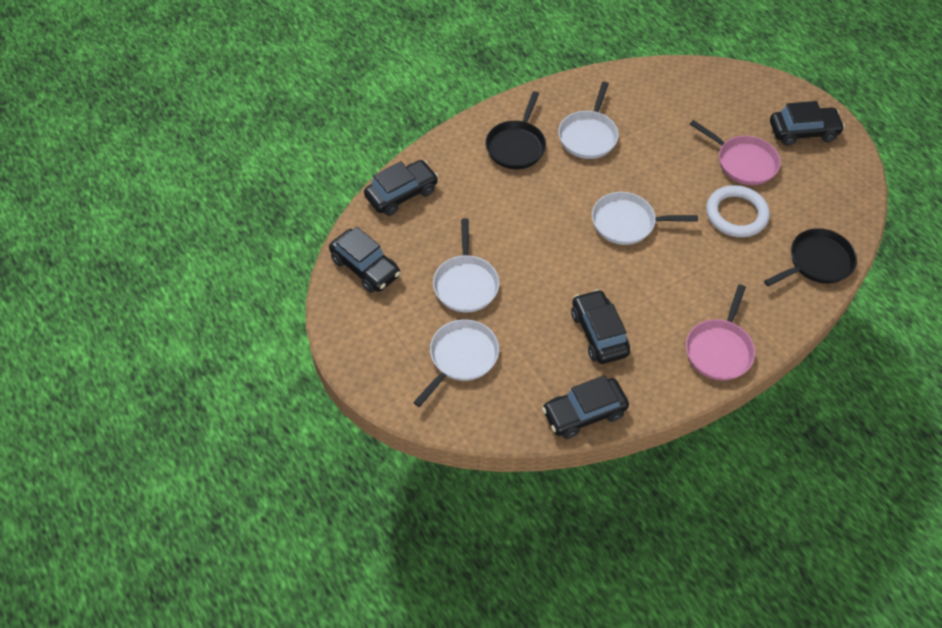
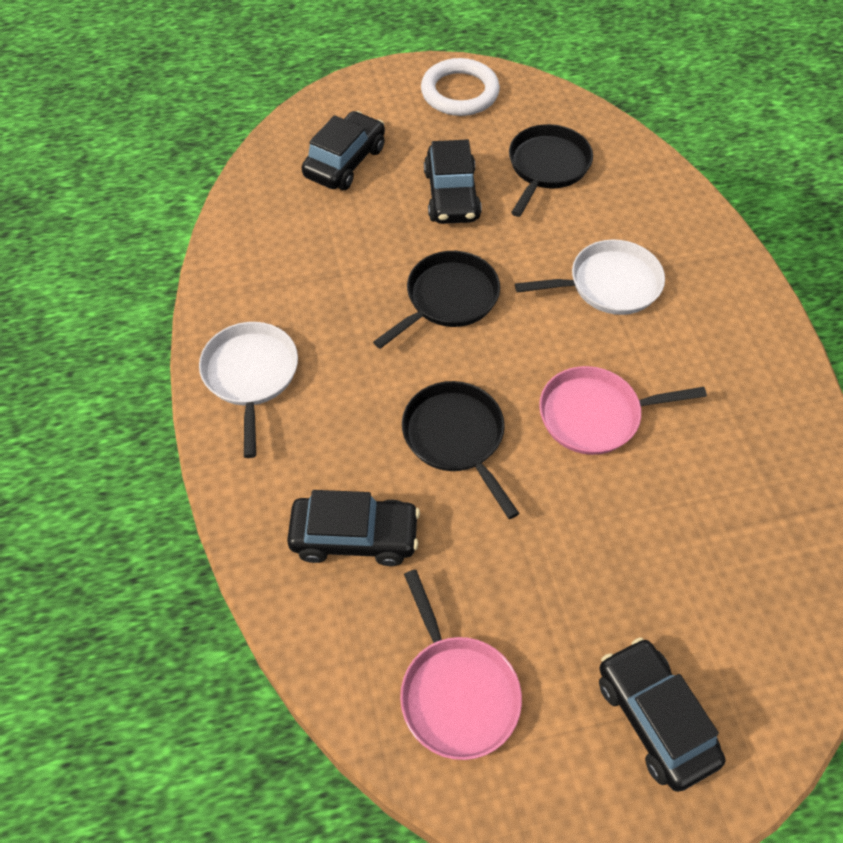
black car: 5 -> 4
black pan: 2 -> 3
white pan: 4 -> 2

